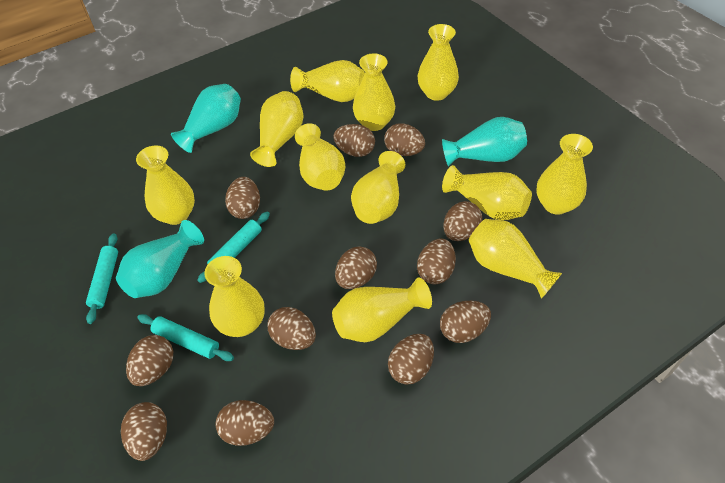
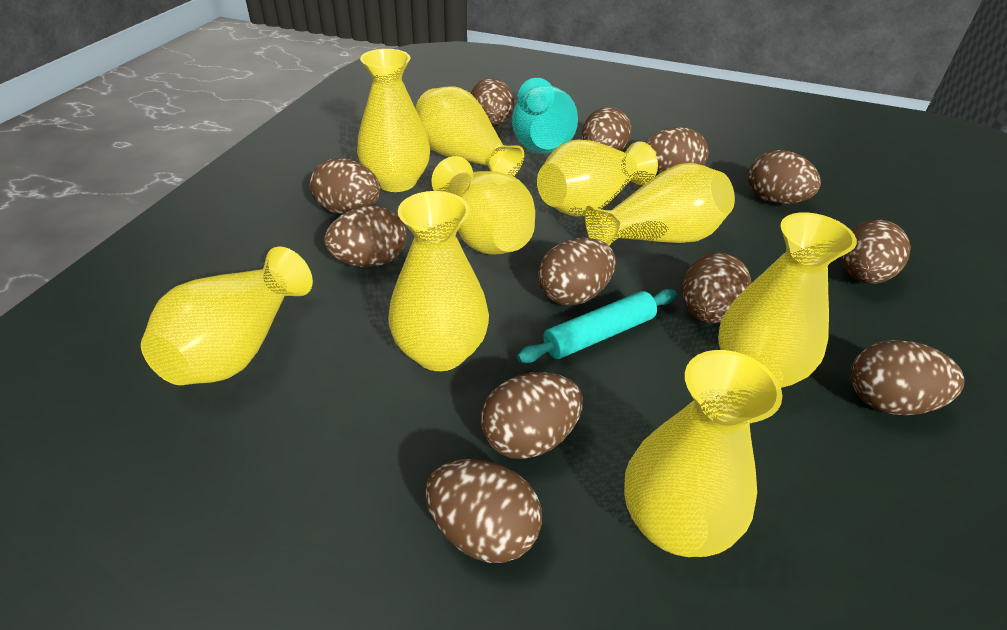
turquoise rolling pin: 3 -> 1
turquoise vase: 3 -> 1
yellow vase: 12 -> 9

